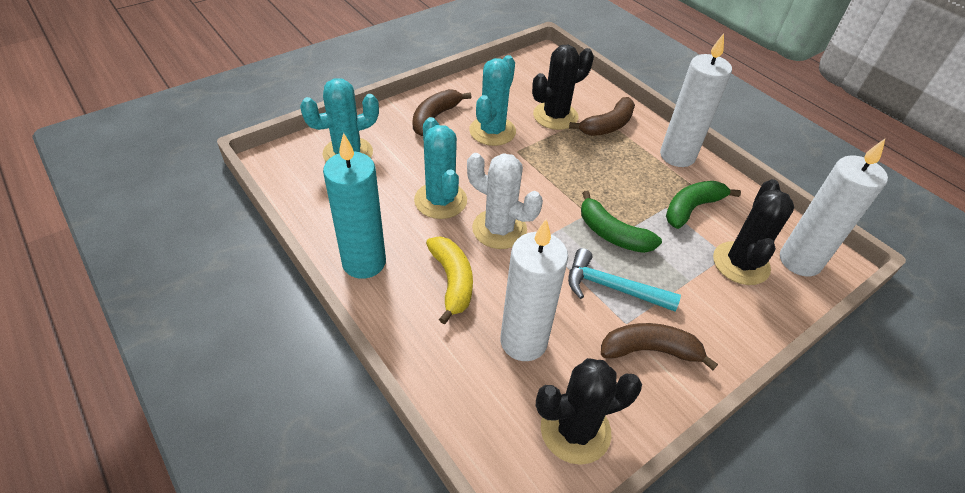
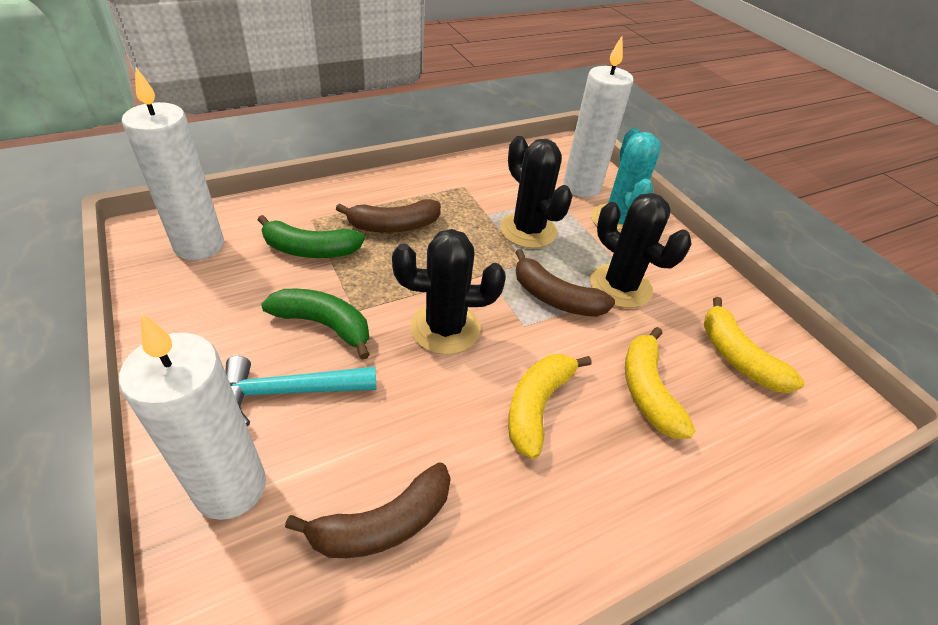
turquoise cactus: 3 -> 1
turquoise candle: 1 -> 0
white cactus: 1 -> 0
yellow banana: 1 -> 3

